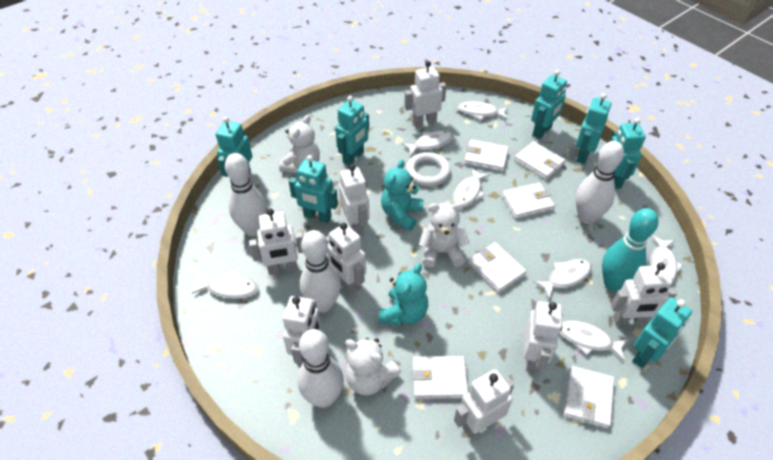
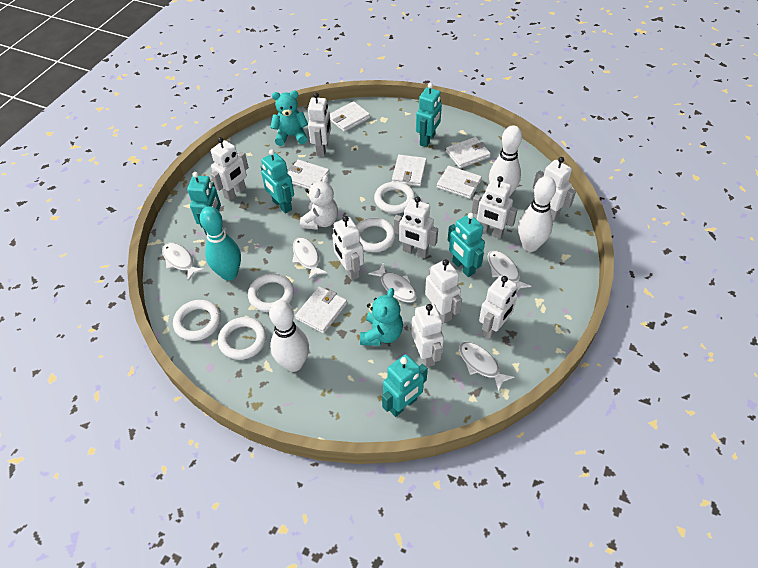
turquoise robot: 7 -> 5
white bowling pin: 4 -> 3
white fish: 7 -> 5
white ring: 1 -> 5
white robot: 8 -> 9
white teddy bear: 3 -> 1

